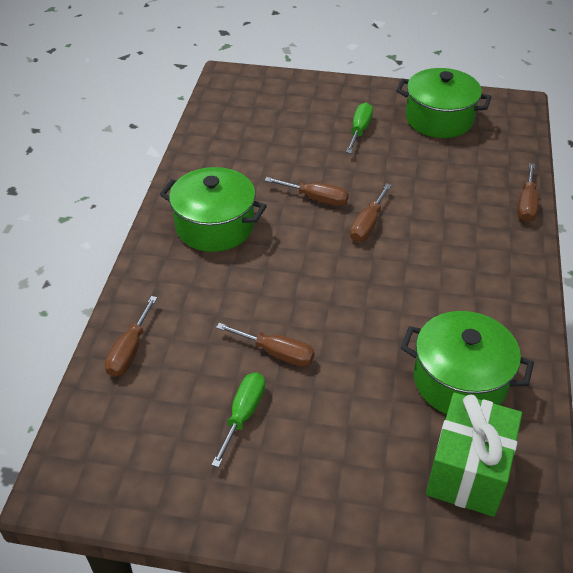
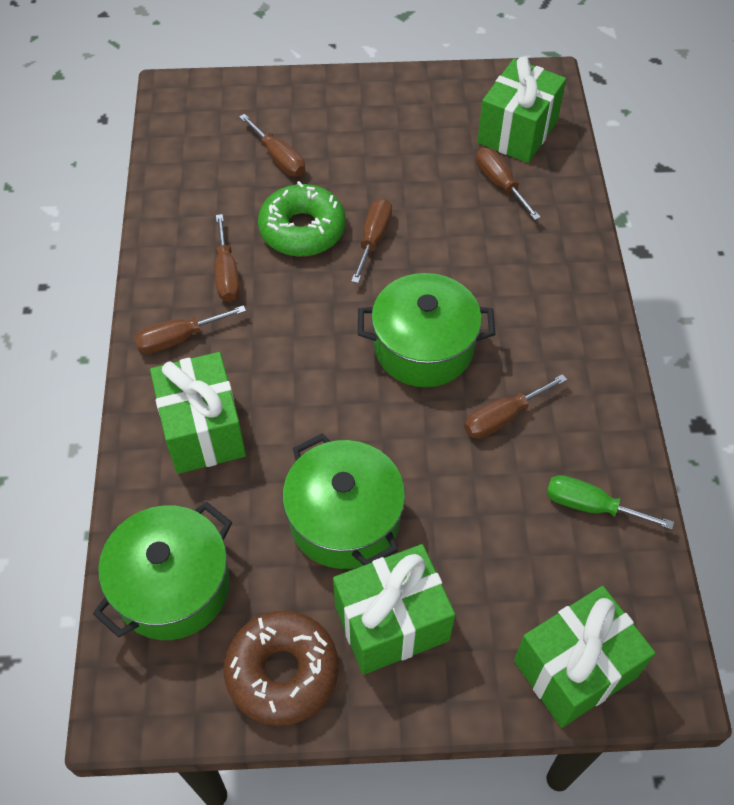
brown donut: 0 -> 1
brown screwdriver: 5 -> 6
green donut: 0 -> 1
green gift: 1 -> 4
green screwdriver: 2 -> 1

